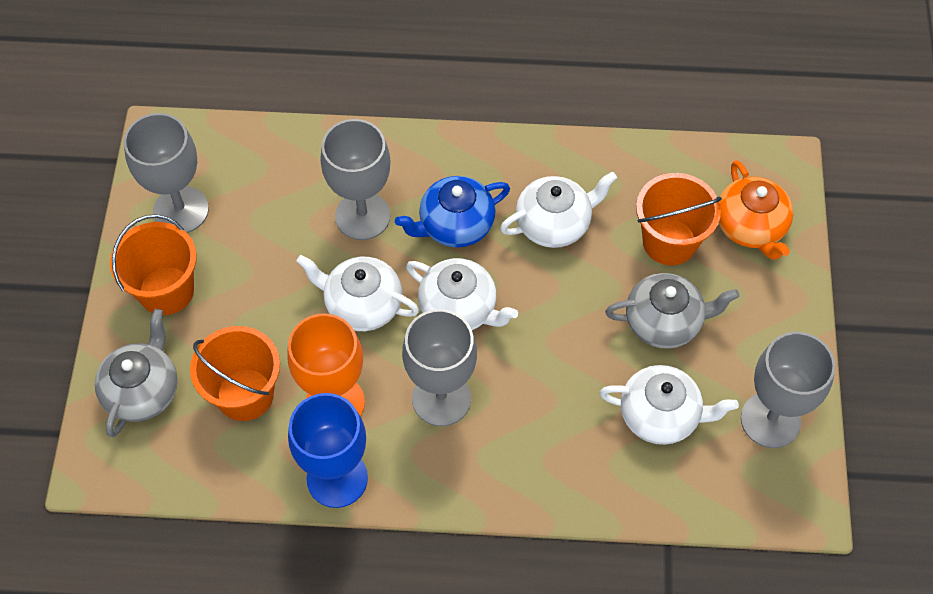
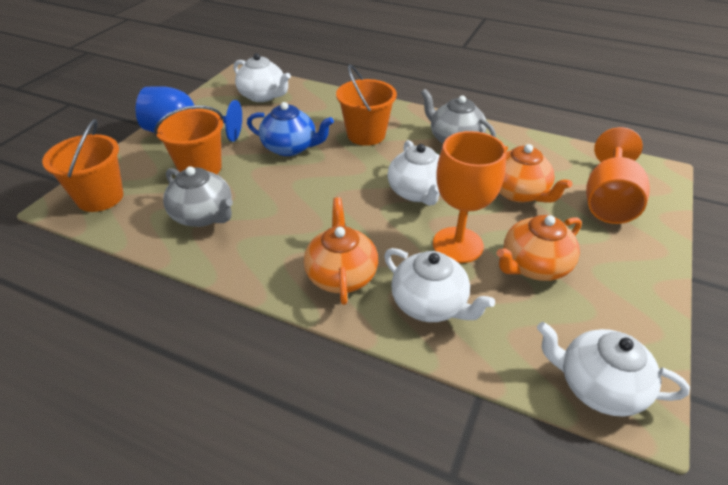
grey goblet: 4 -> 0
orange goblet: 1 -> 2
orange teapot: 1 -> 3

